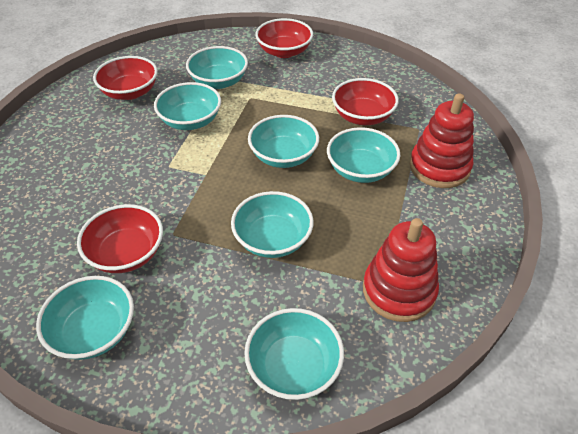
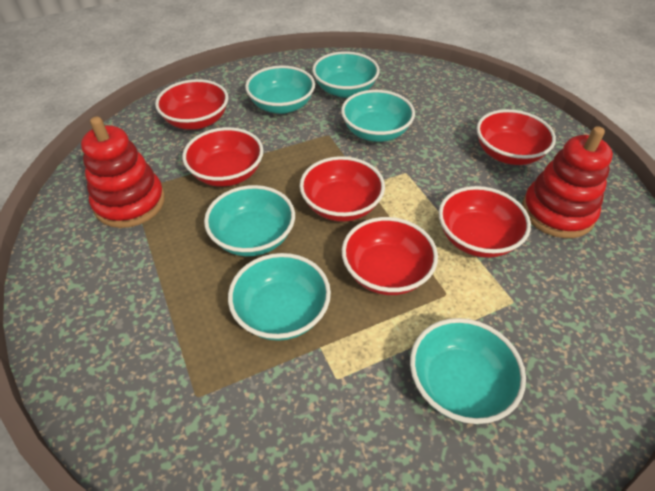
red bowl: 4 -> 6
turquoise bowl: 7 -> 6

